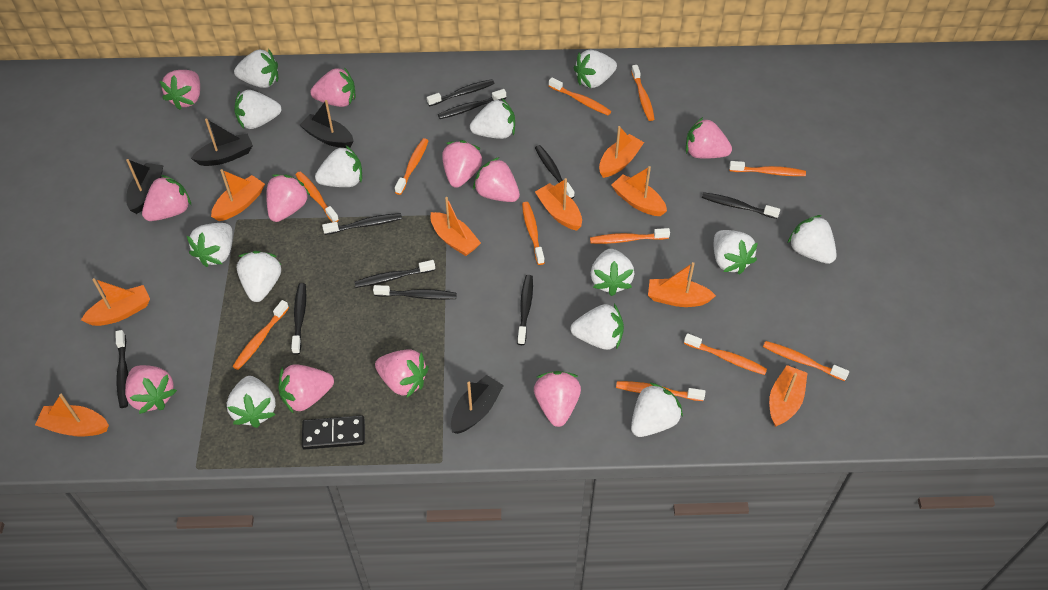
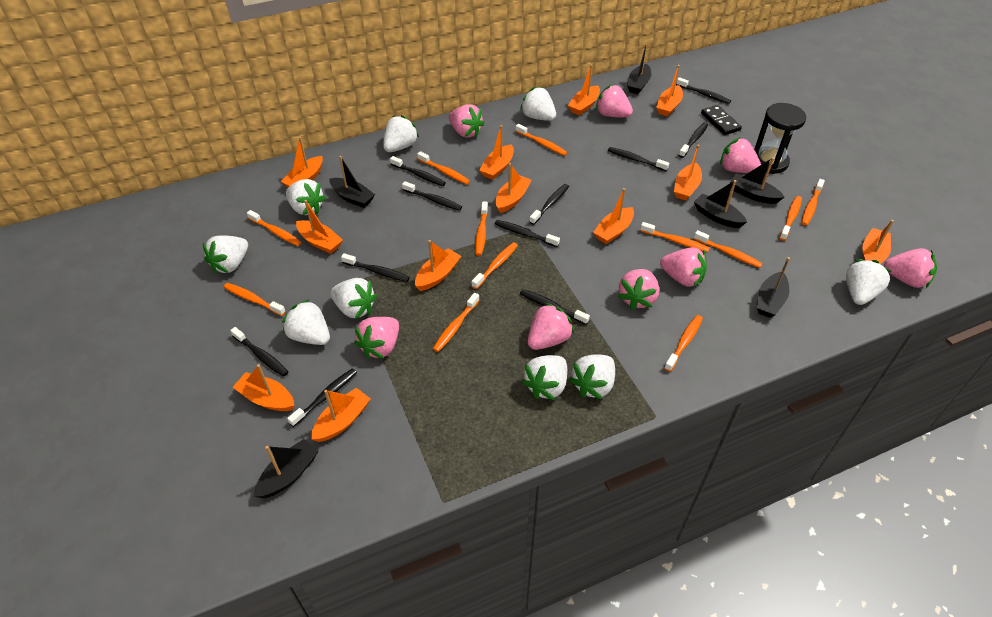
black boat: 4 -> 6
black hourglass: 0 -> 1
black toothbrush: 10 -> 11
orange boat: 9 -> 12
orange toothbrush: 11 -> 12
pink strawberry: 11 -> 8
white strawberry: 13 -> 9

